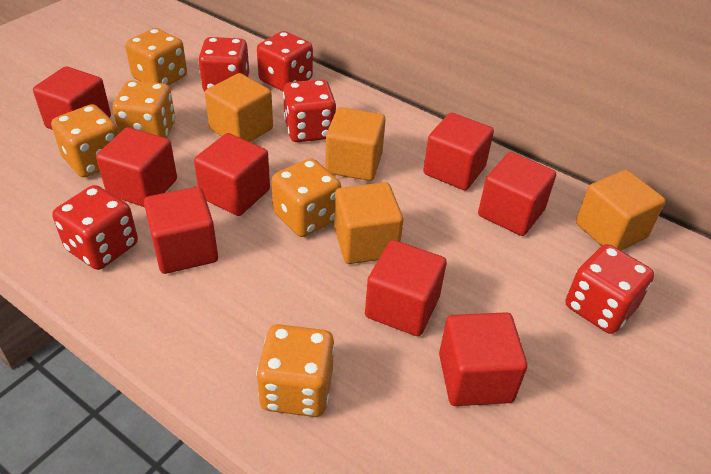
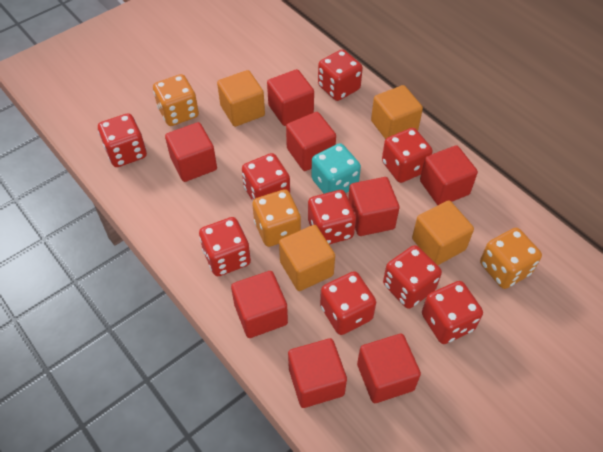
orange dice: 5 -> 3
red dice: 5 -> 9
turquoise dice: 0 -> 1

